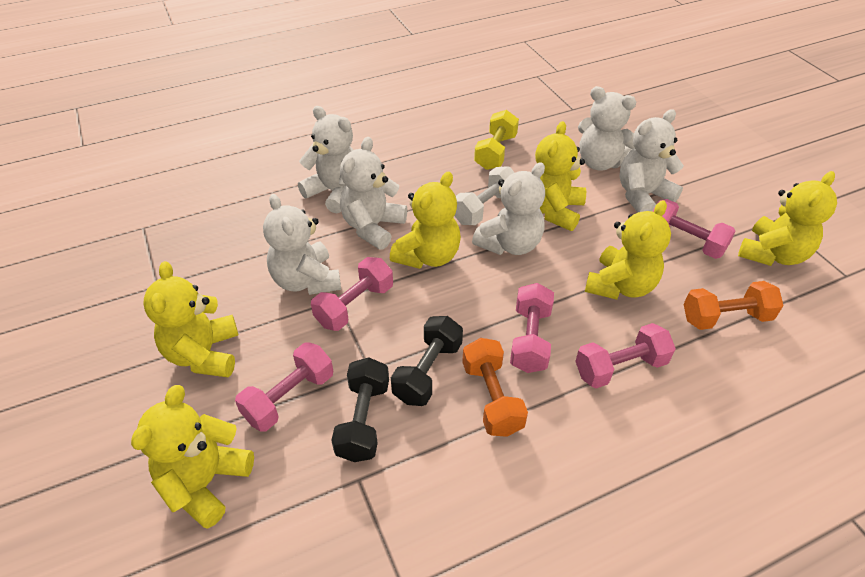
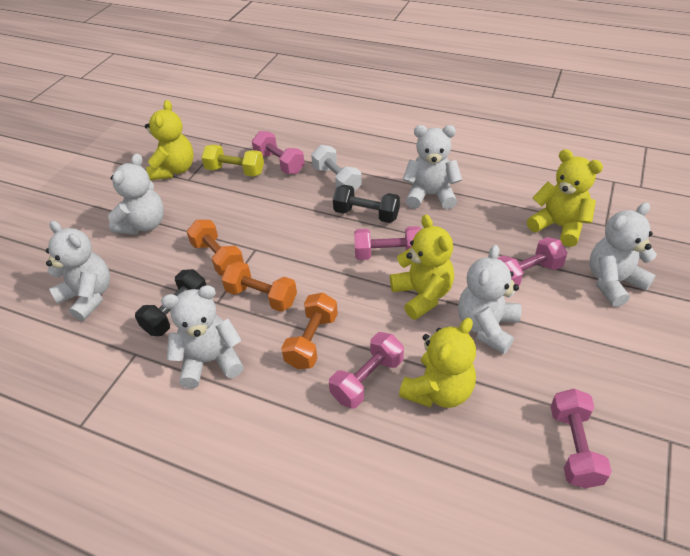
orange dumbbell: 2 -> 3
yellow teddy bear: 6 -> 4

